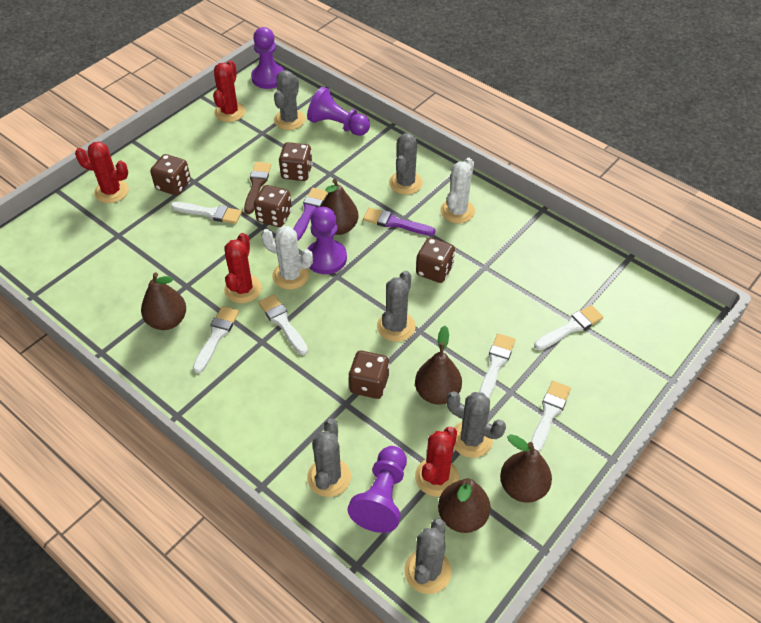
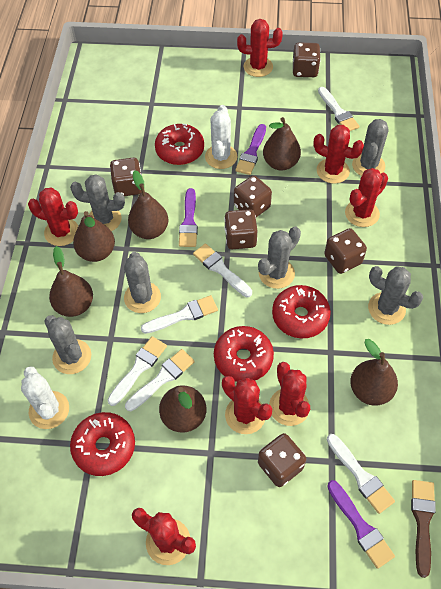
brown dice: 5 -> 6
brown pear: 5 -> 6
purple brush: 2 -> 3
purple pawn: 4 -> 0
red cactus: 4 -> 7
red donut: 0 -> 4

